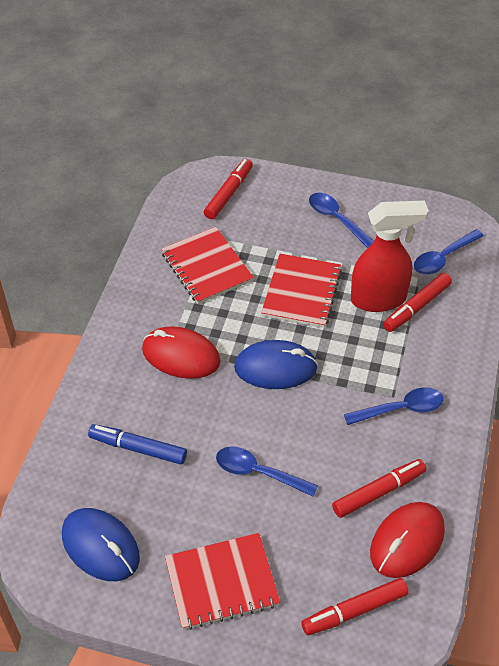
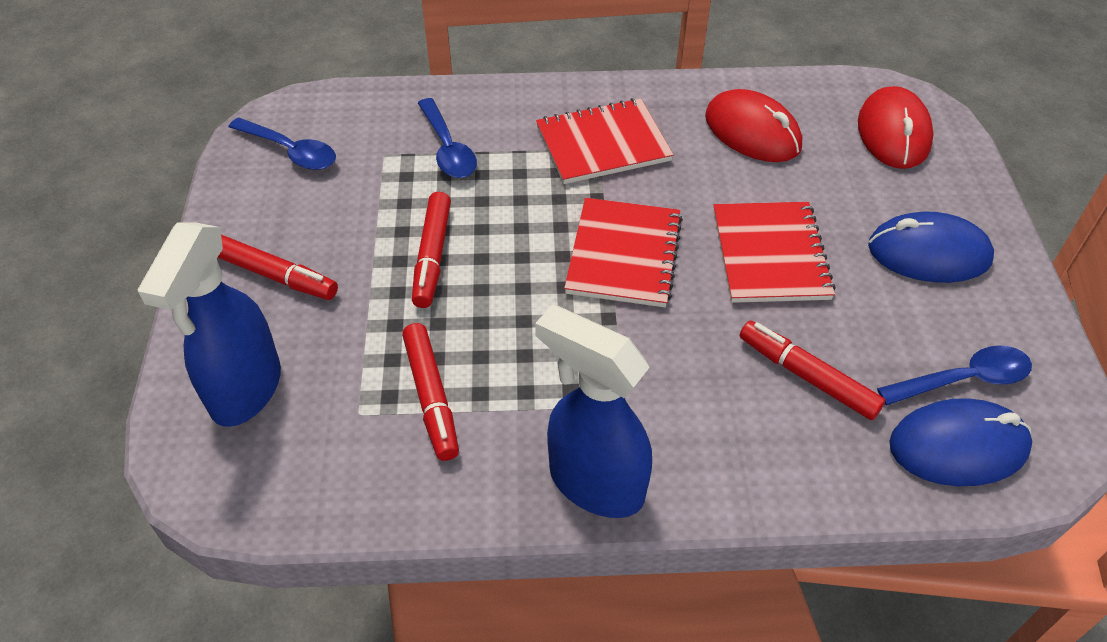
blue marker: 1 -> 0
blue spoon: 4 -> 3
blue spray bottle: 0 -> 2
red spray bottle: 1 -> 0

